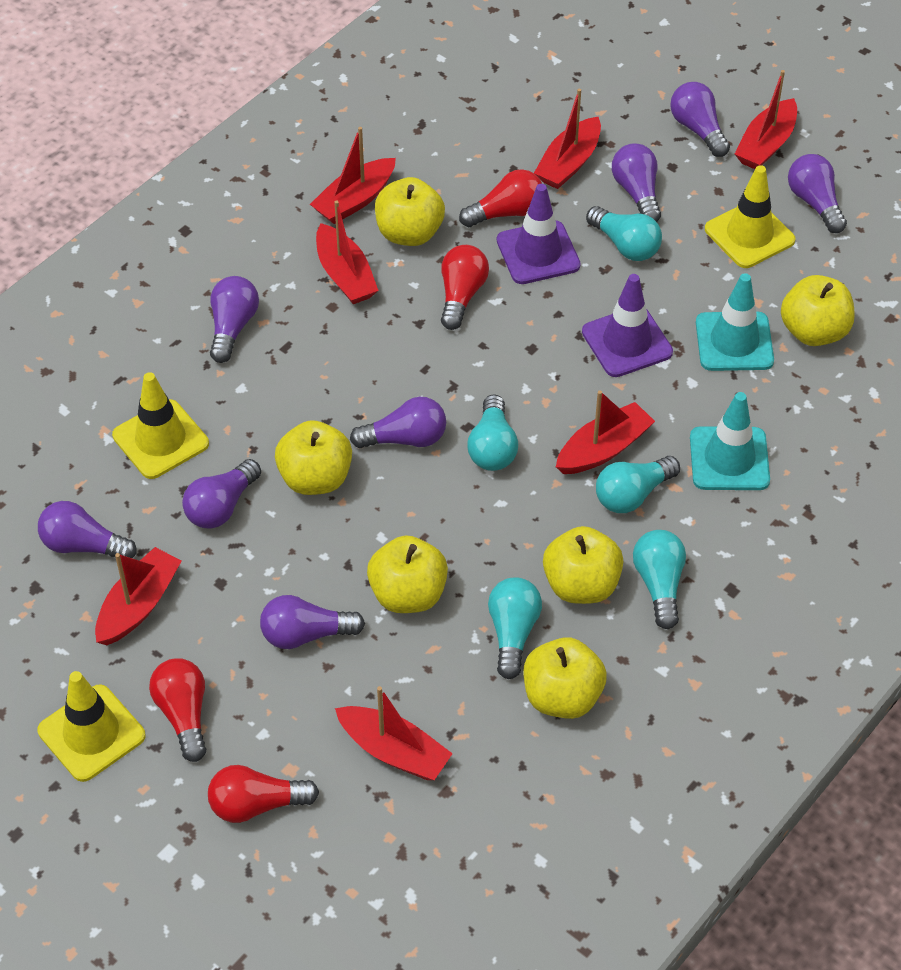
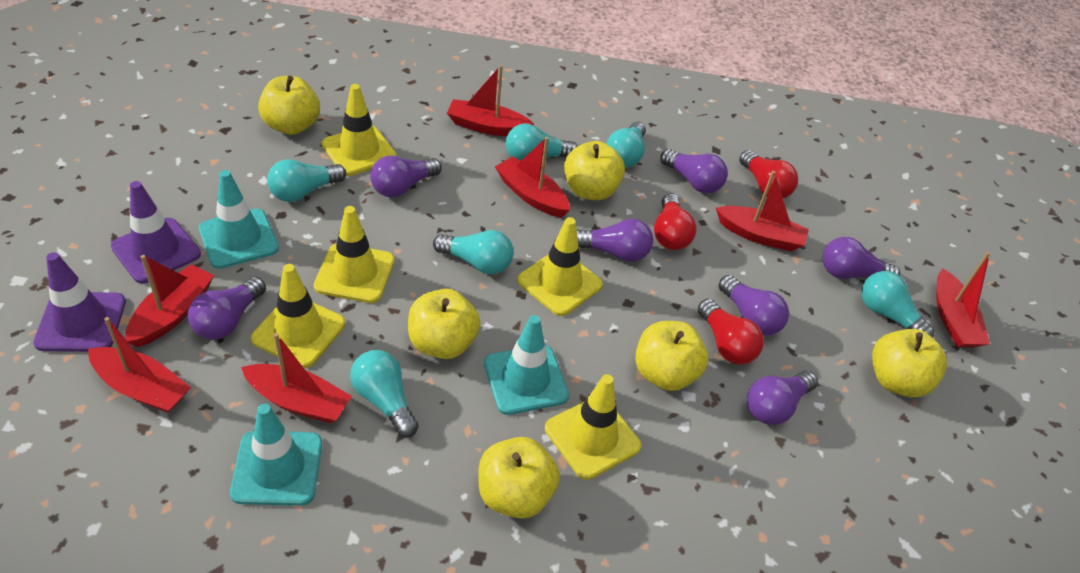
purple light bulb: 8 -> 7
red light bulb: 4 -> 3
turquoise light bulb: 5 -> 6
turquoise traffic cone: 2 -> 3
yellow traffic cone: 3 -> 5

